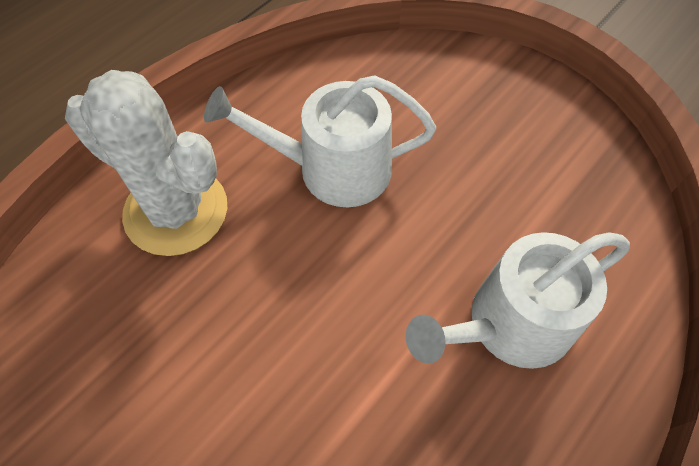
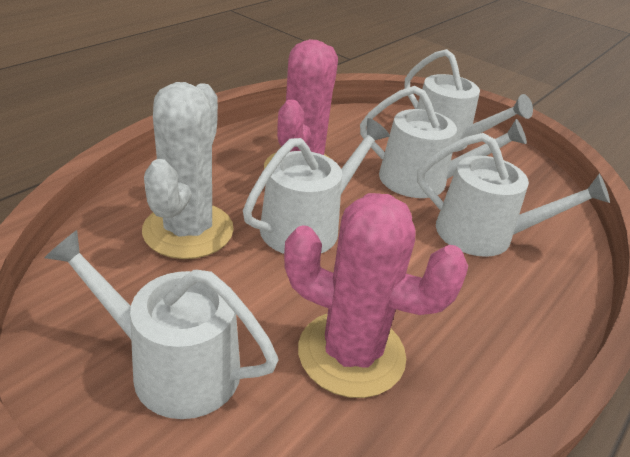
pink cactus: 0 -> 2
white watering can: 2 -> 5

